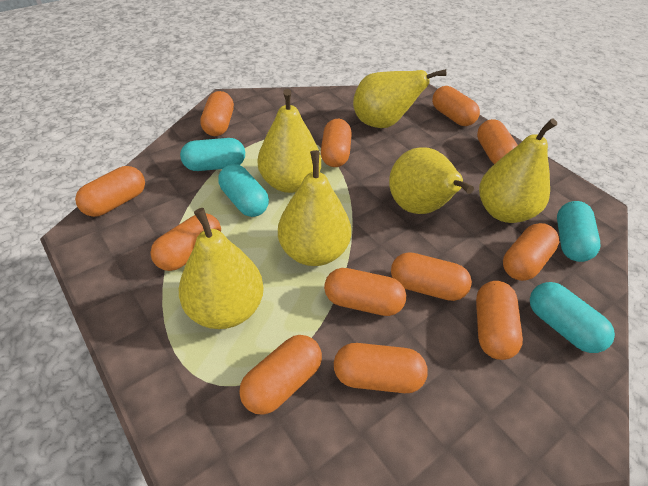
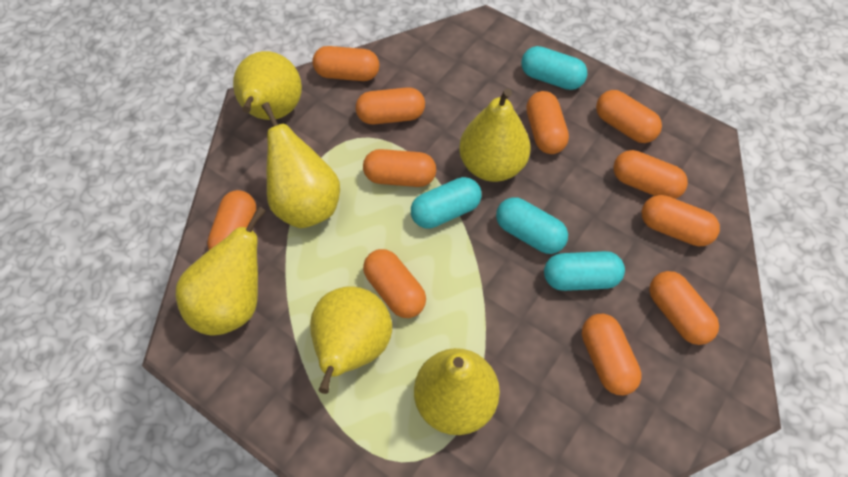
orange capsule: 12 -> 11

